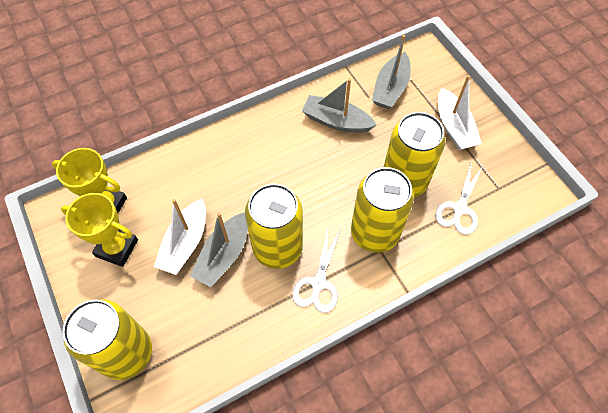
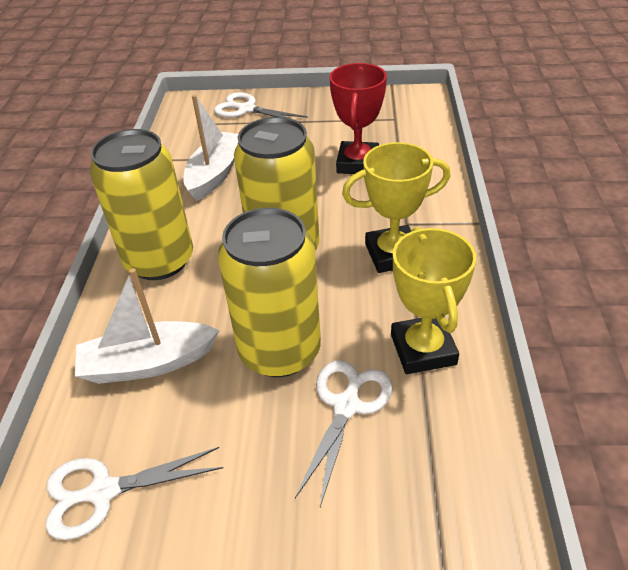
grey boat: 3 -> 0
red trophy: 0 -> 1
white scissors: 2 -> 3
yellow can: 4 -> 3

